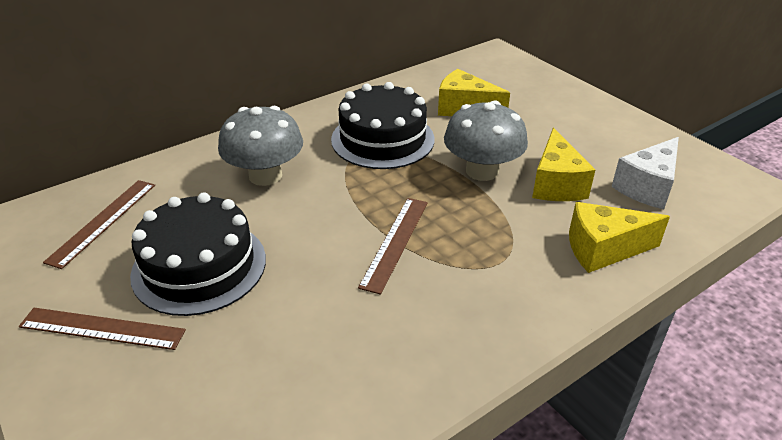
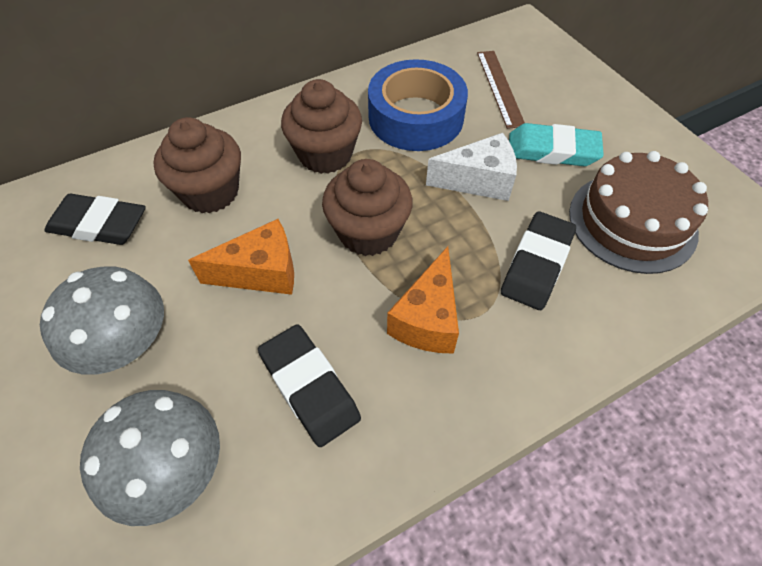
black cake: 2 -> 0
black eraser: 0 -> 3
blue tape: 0 -> 1
brown cake: 0 -> 1
brown cupcake: 0 -> 3
brown ruler: 3 -> 1
orange cheese: 0 -> 2
turquoise eraser: 0 -> 1
yellow cheese: 3 -> 0

